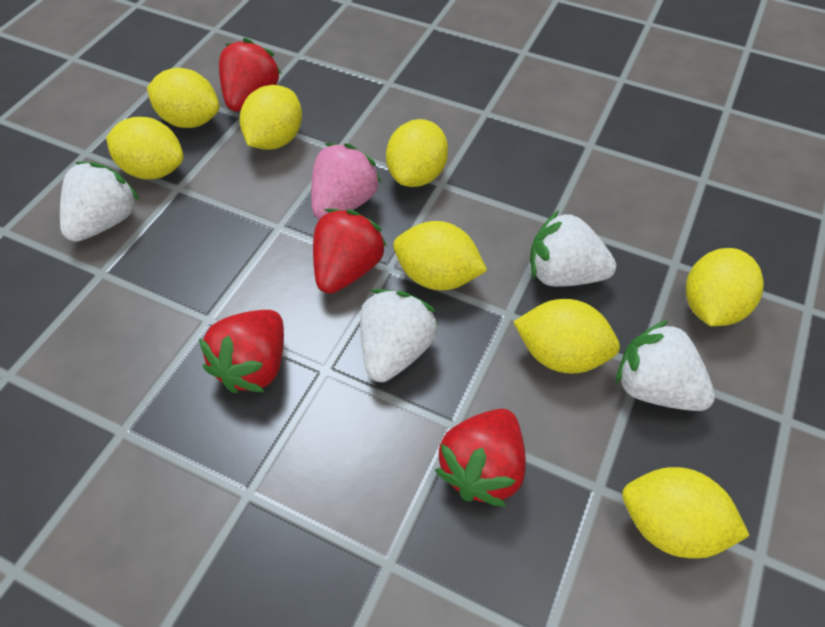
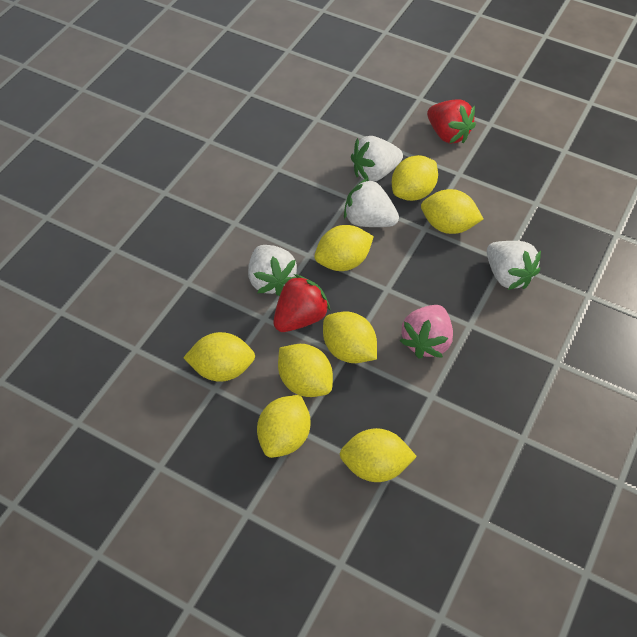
red strawberry: 4 -> 2

